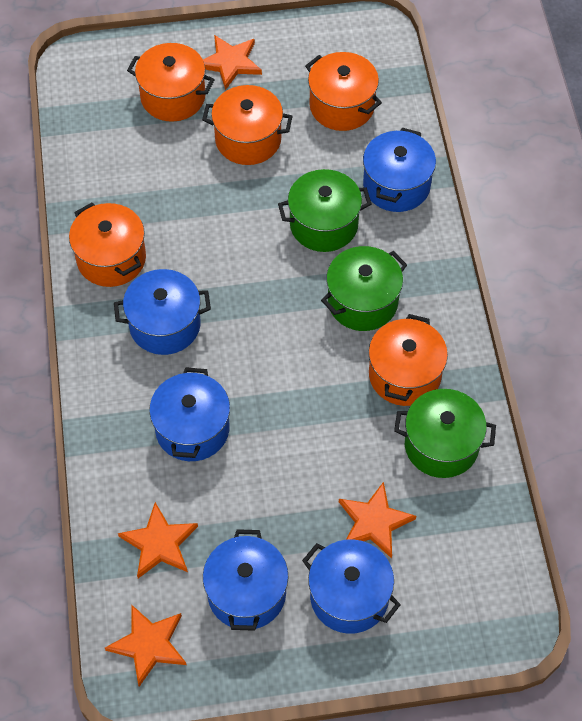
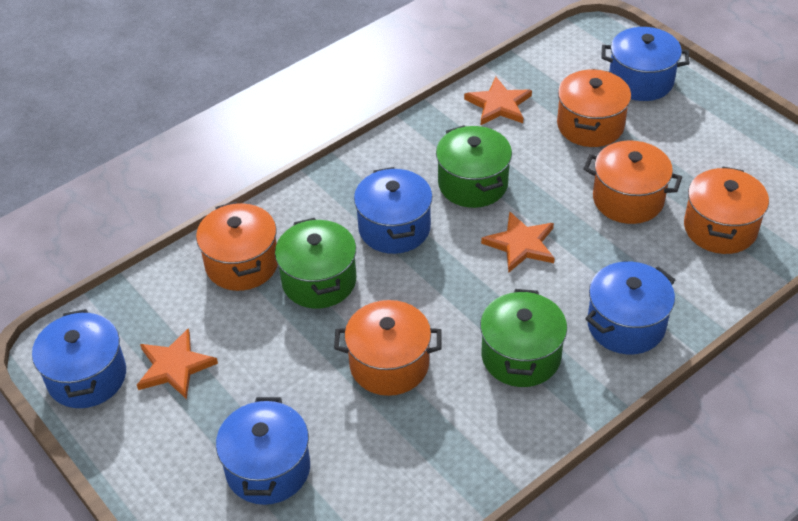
orange star: 4 -> 3

